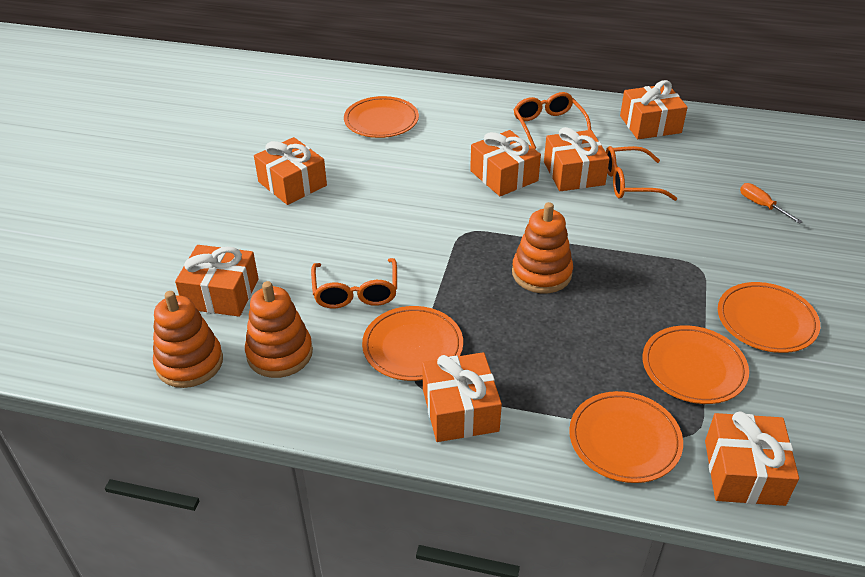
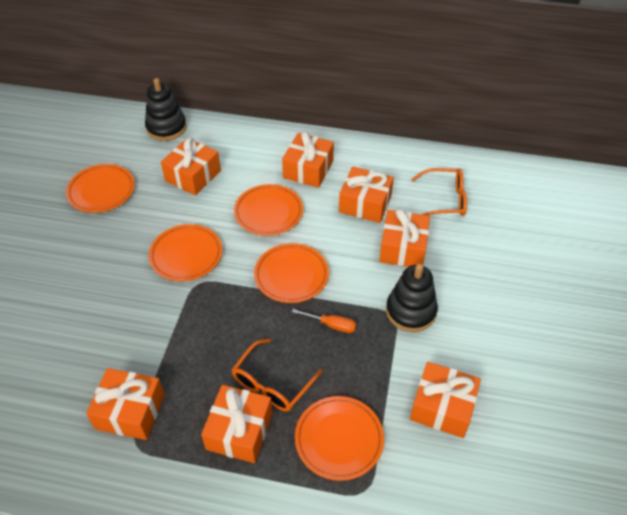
black stacking toy: 0 -> 2
orange glasses: 3 -> 2
orange stacking toy: 3 -> 0

